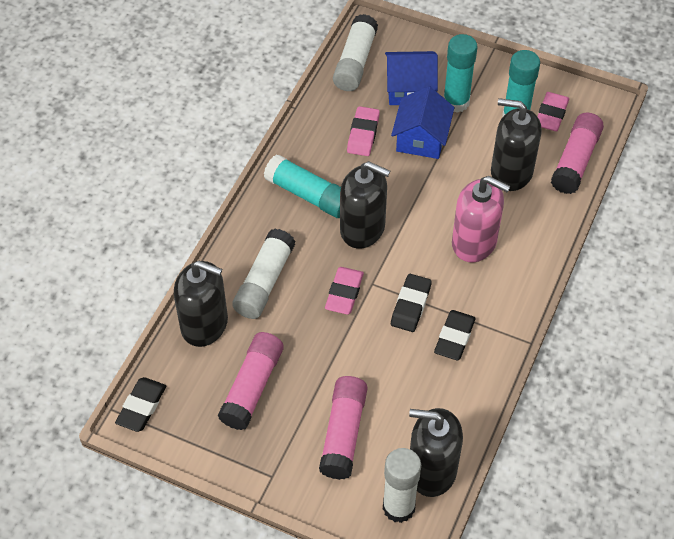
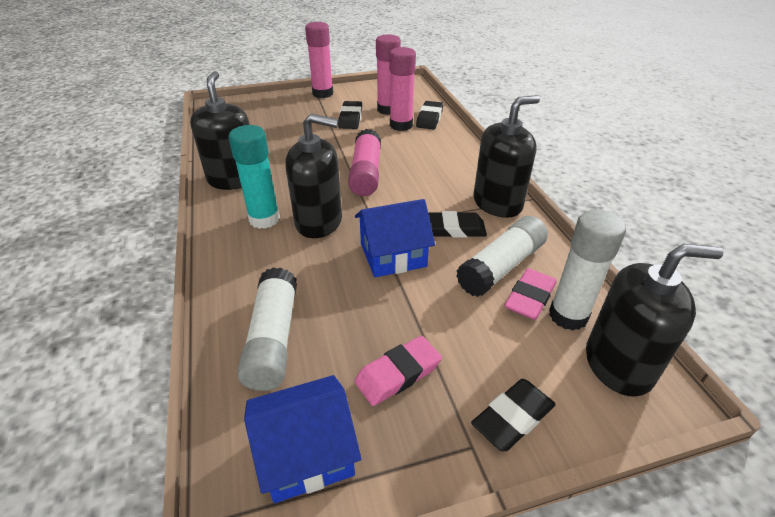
black eraser: 3 -> 4
pink eraser: 3 -> 2
pink glue stick: 3 -> 4
pink soap dispenser: 1 -> 0
turquoise glue stick: 3 -> 1

